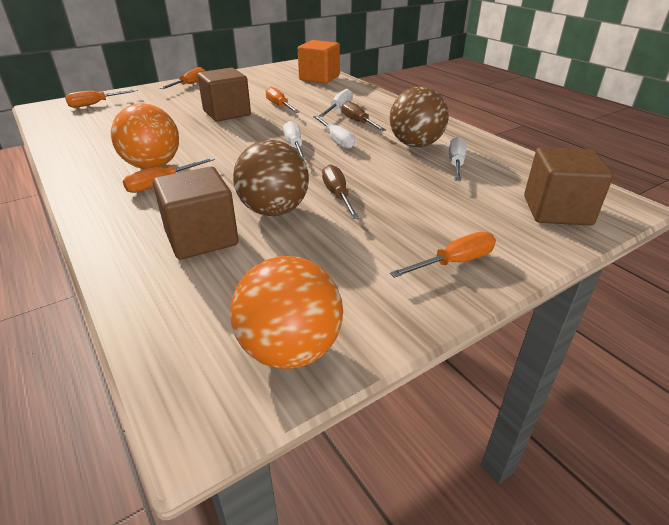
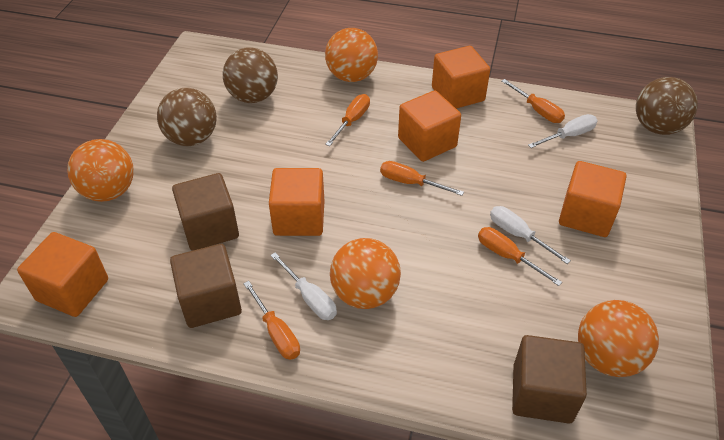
brown ball: 2 -> 3
brown screwdriver: 2 -> 0
orange ball: 2 -> 4
orange cube: 1 -> 5
white screwdriver: 4 -> 3

